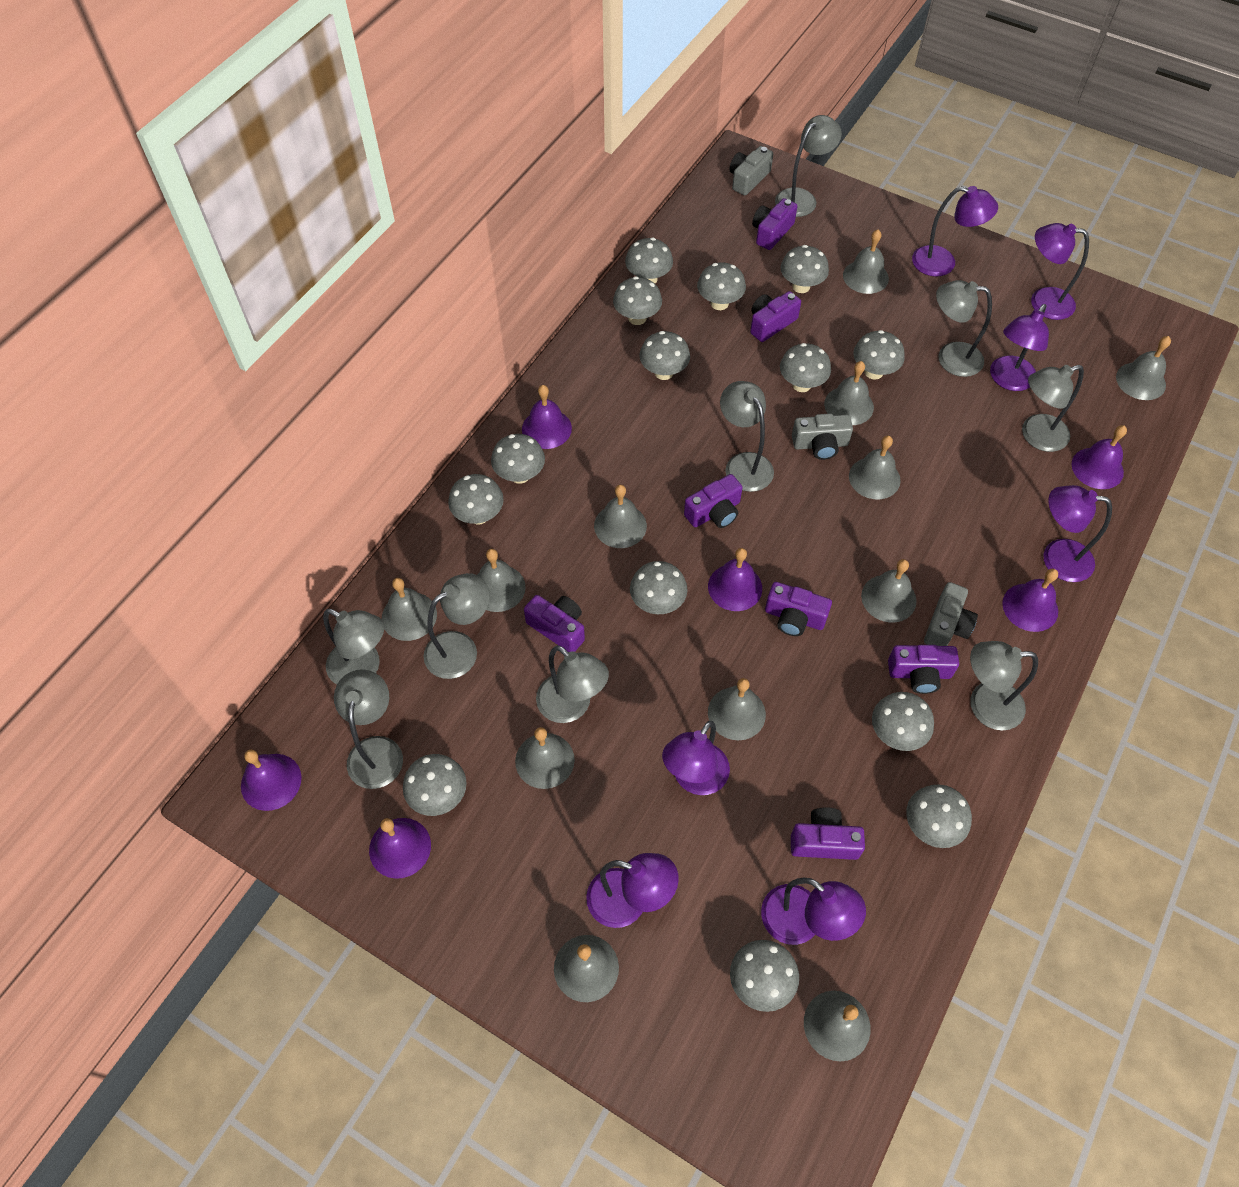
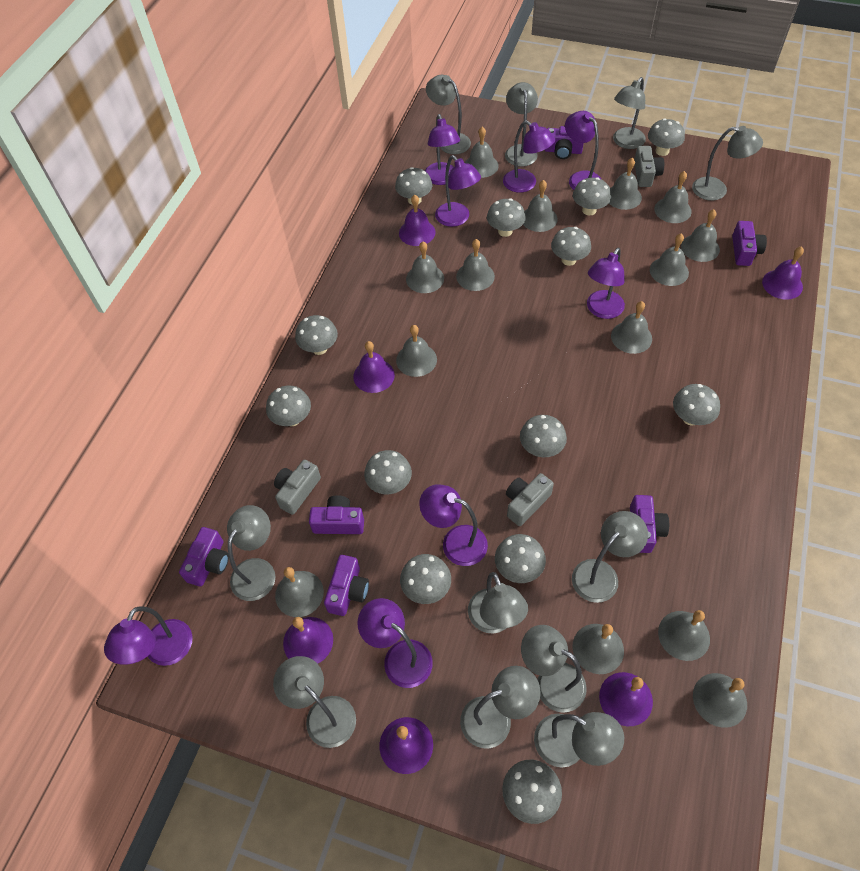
grey bell: 12 -> 14
grey lamp: 9 -> 11
grey mushroom: 14 -> 13
purple camera: 7 -> 6
purple lamp: 7 -> 8

